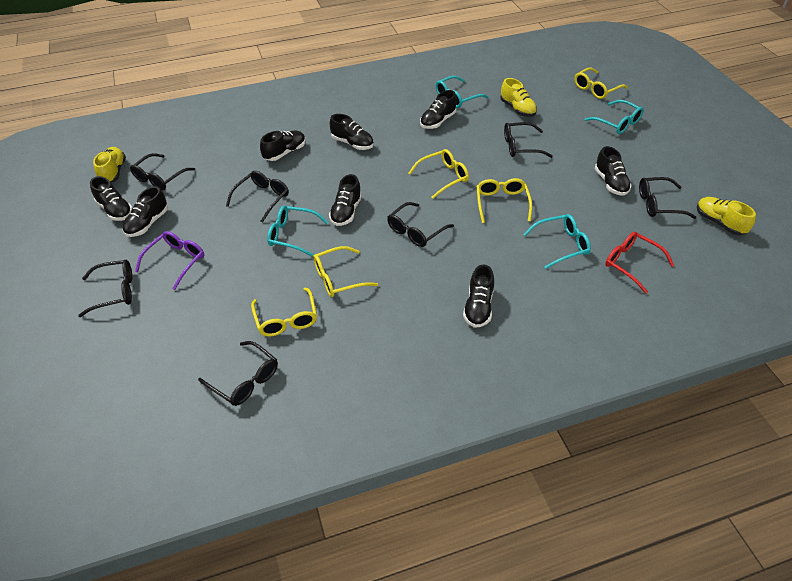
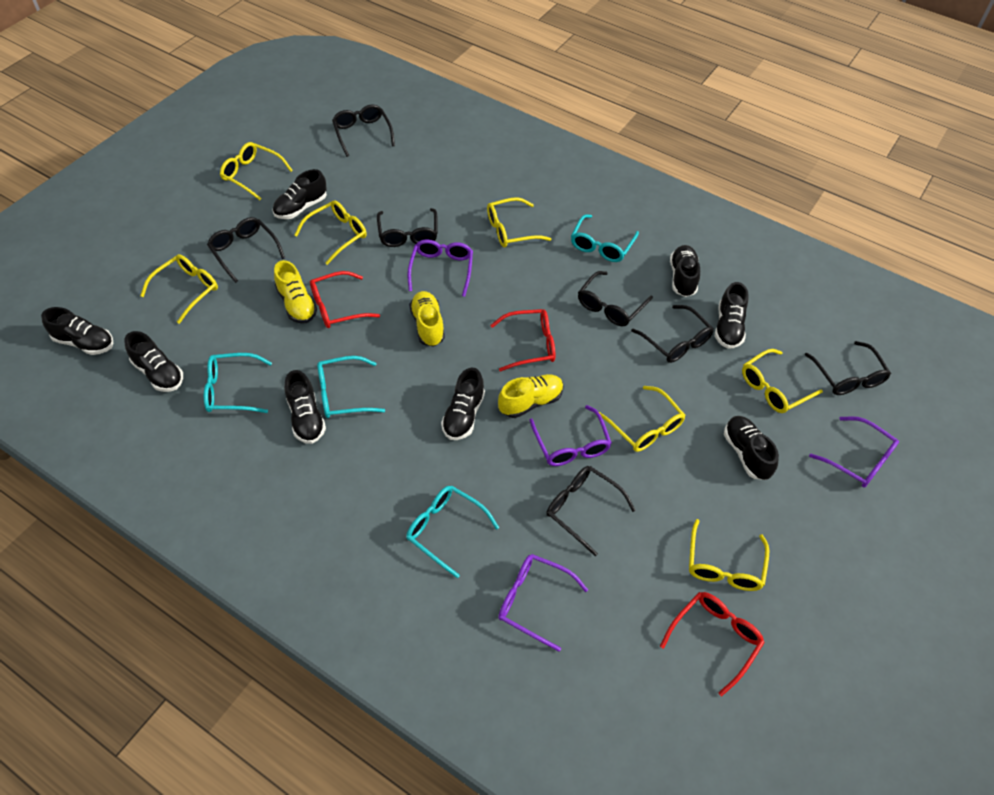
purple glasses: 1 -> 4
red glasses: 1 -> 3
yellow glasses: 5 -> 7

